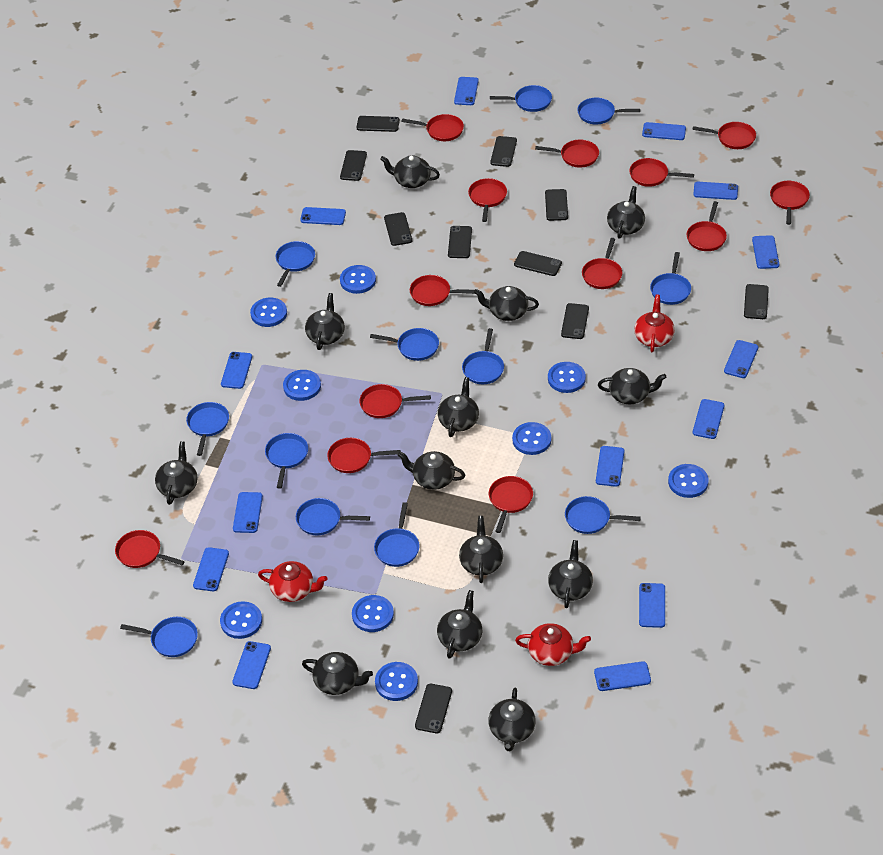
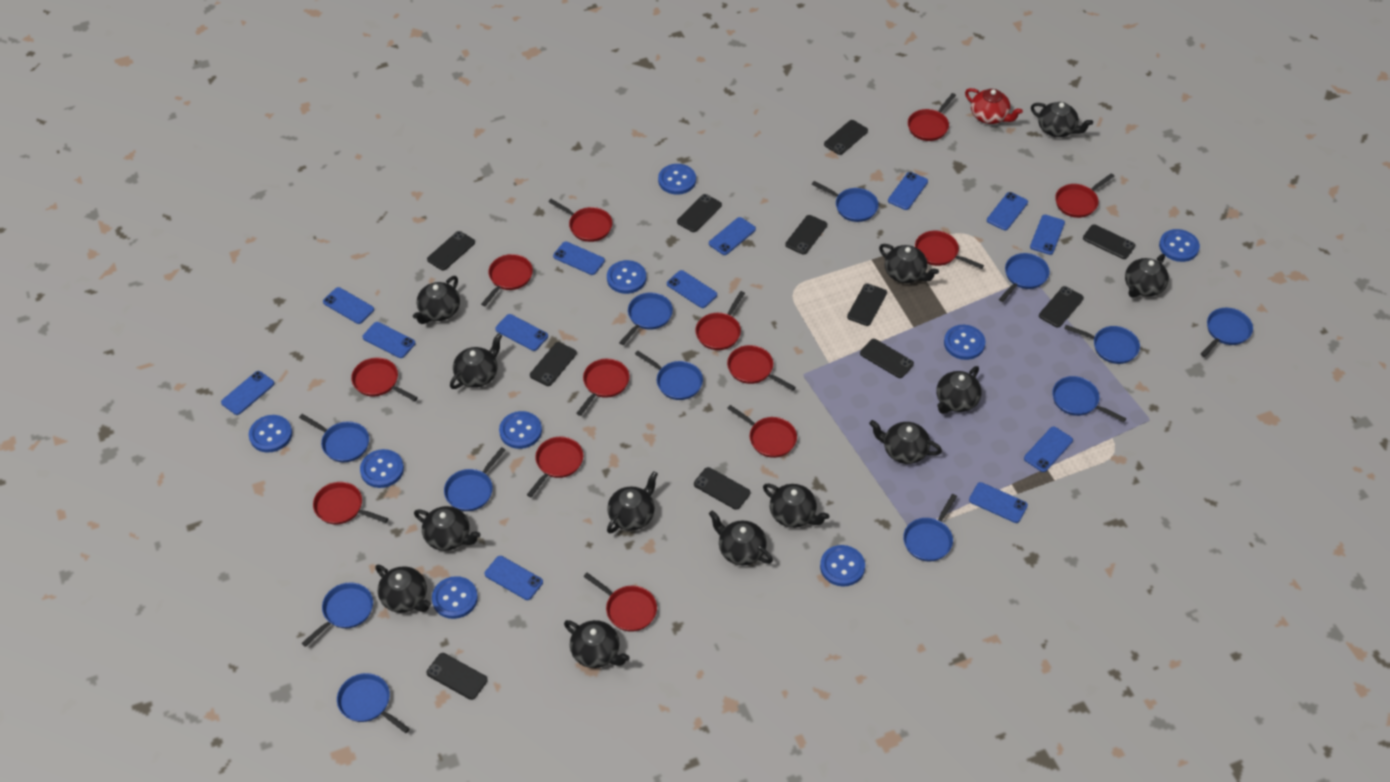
black phone: 10 -> 11
blue phone: 14 -> 13
red teapot: 3 -> 1

